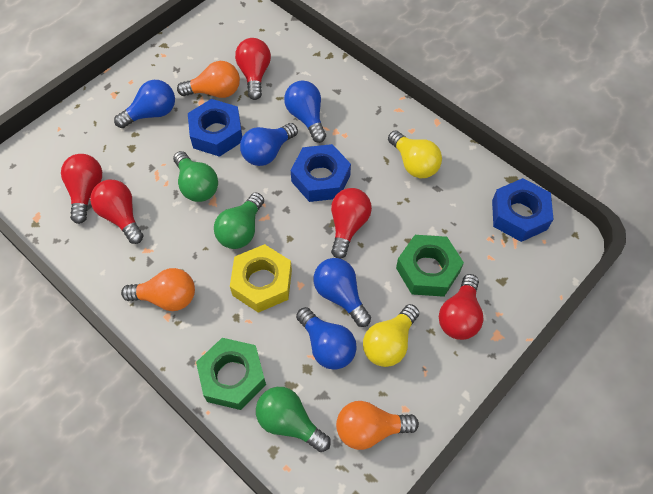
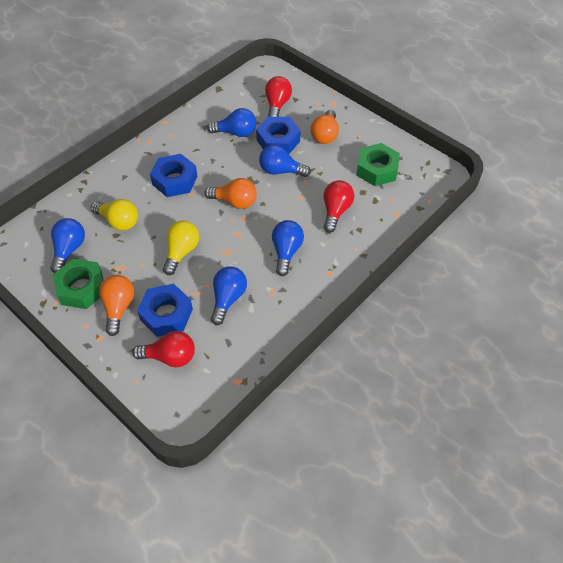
green light bulb: 3 -> 0
red light bulb: 5 -> 3
yellow nut: 1 -> 0

